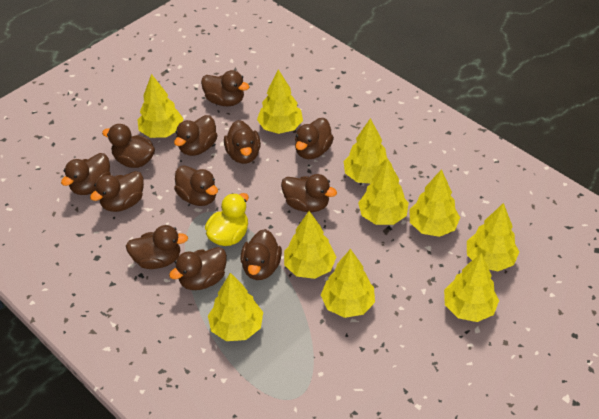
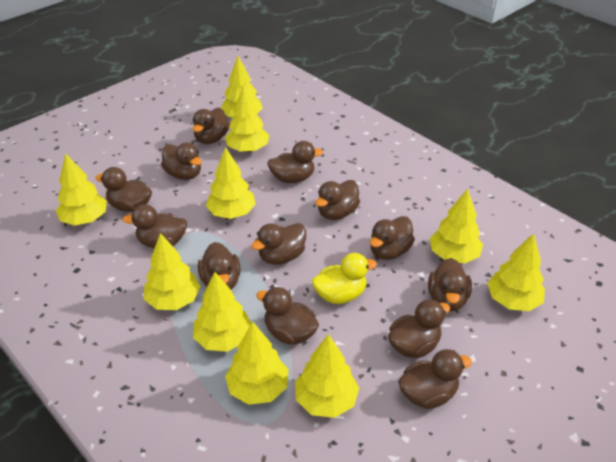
brown duck: 12 -> 13

